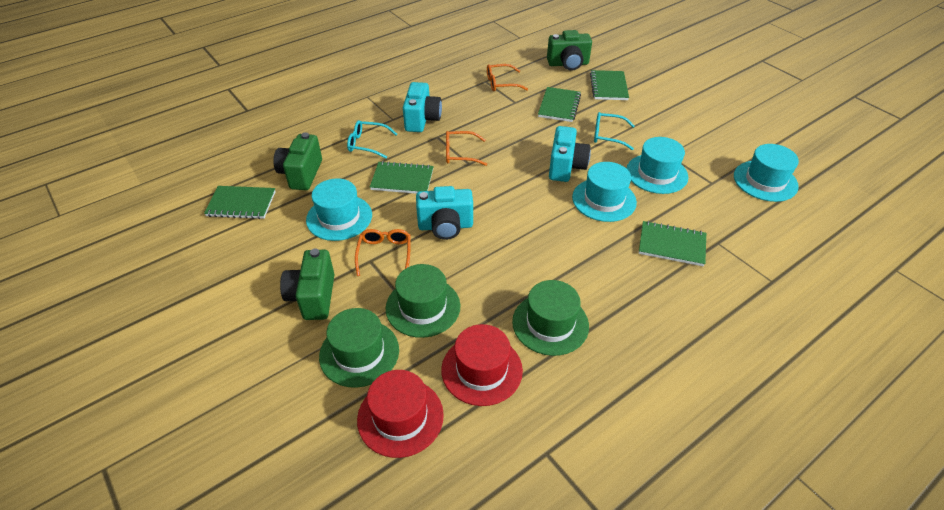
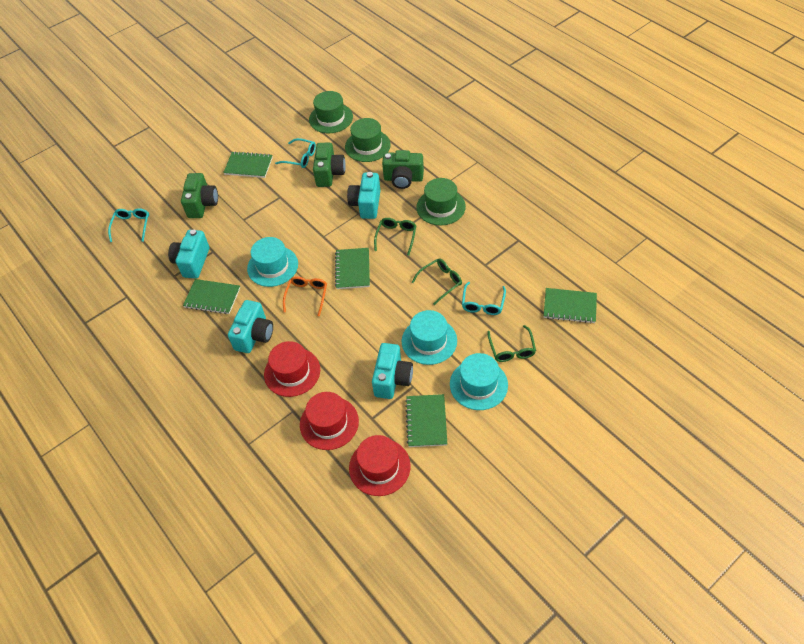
green glasses: 0 -> 3
orange glasses: 3 -> 1
red hat: 2 -> 3
turquoise camera: 3 -> 4
turquoise glasses: 2 -> 3
turquoise hat: 4 -> 3

